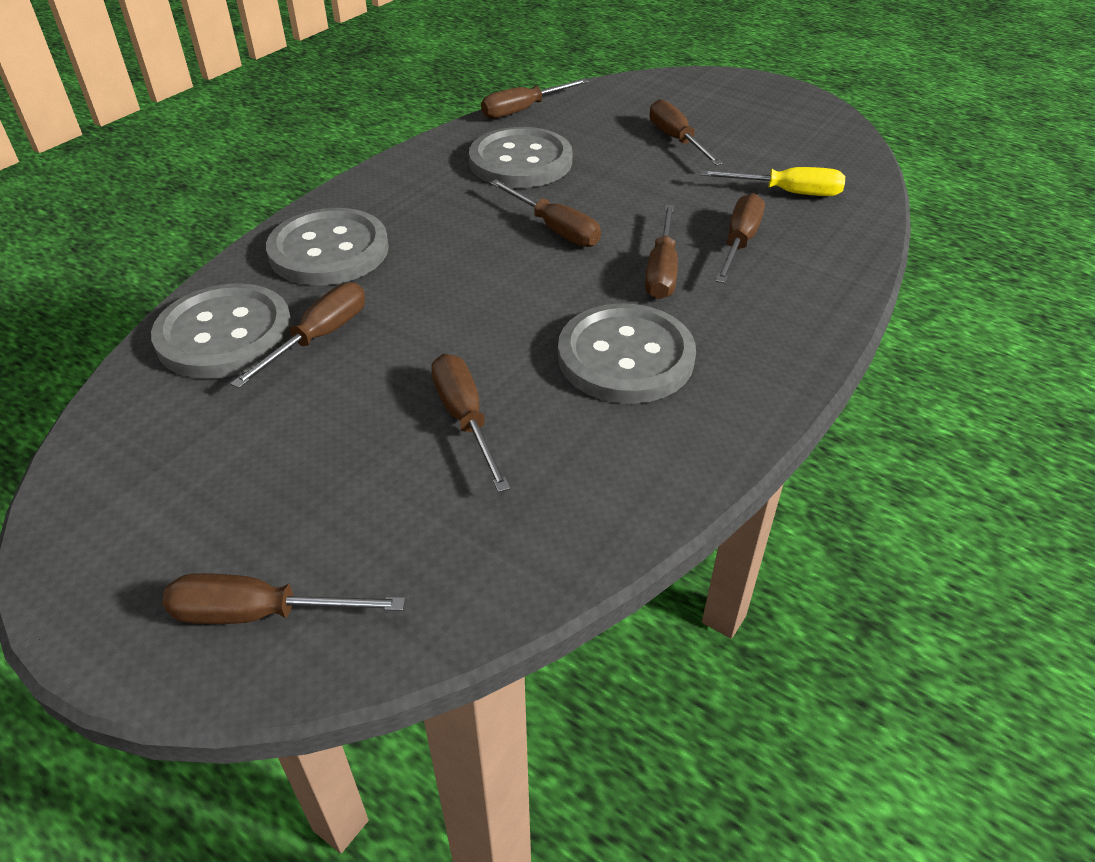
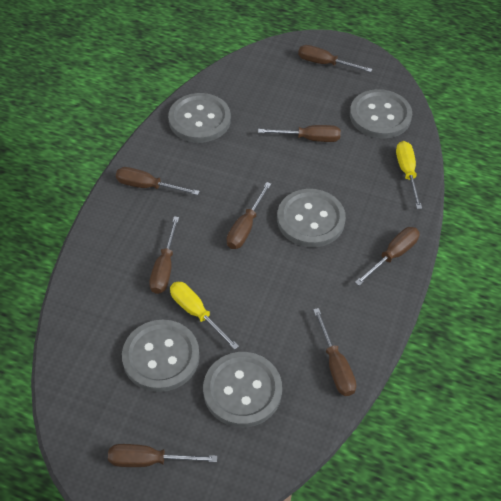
grey button: 4 -> 5
yellow screwdriver: 1 -> 2

